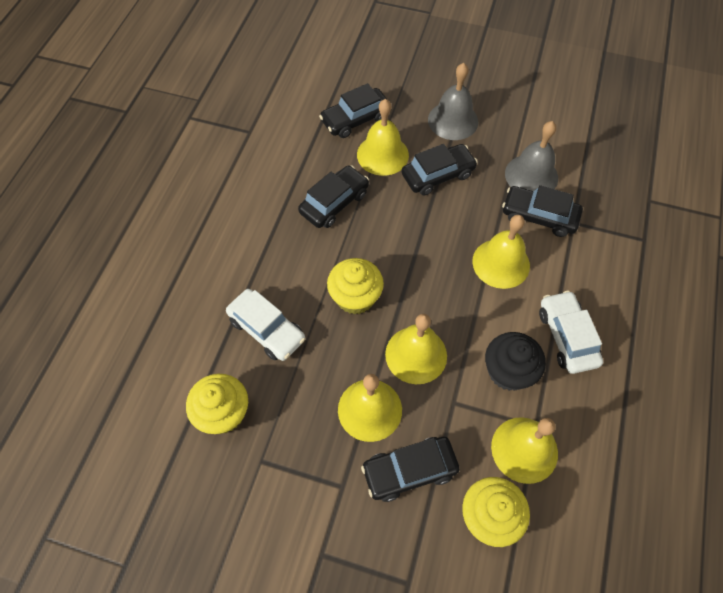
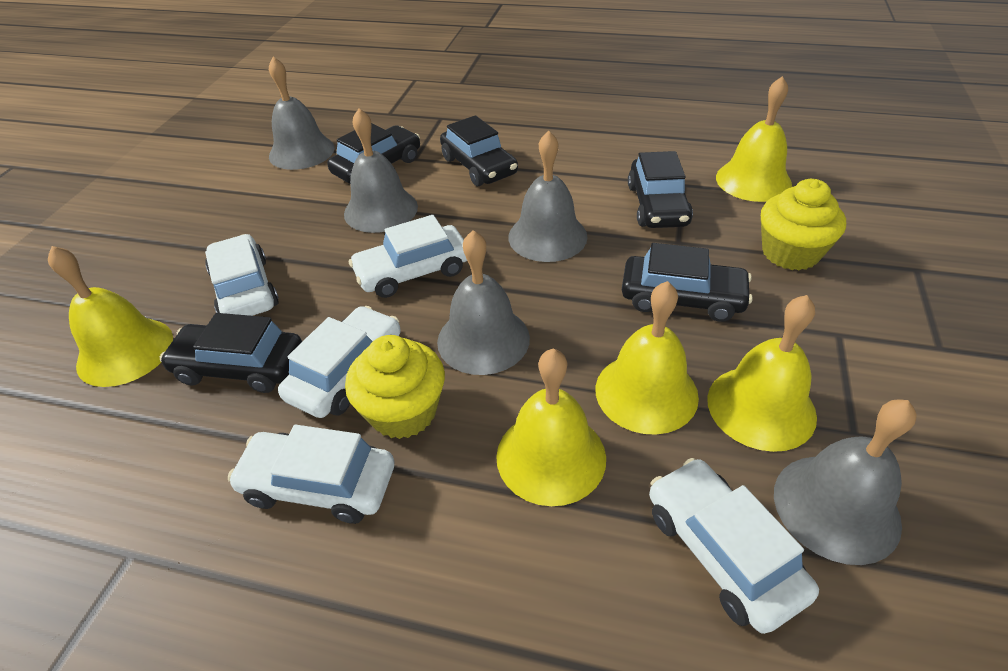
black cupcake: 1 -> 0
grey bell: 2 -> 5
white car: 2 -> 5
yellow cupcake: 3 -> 2

